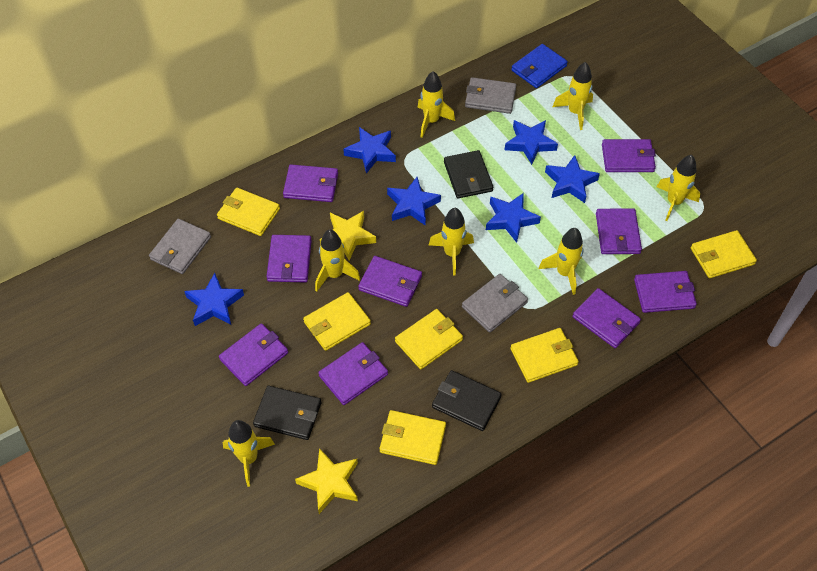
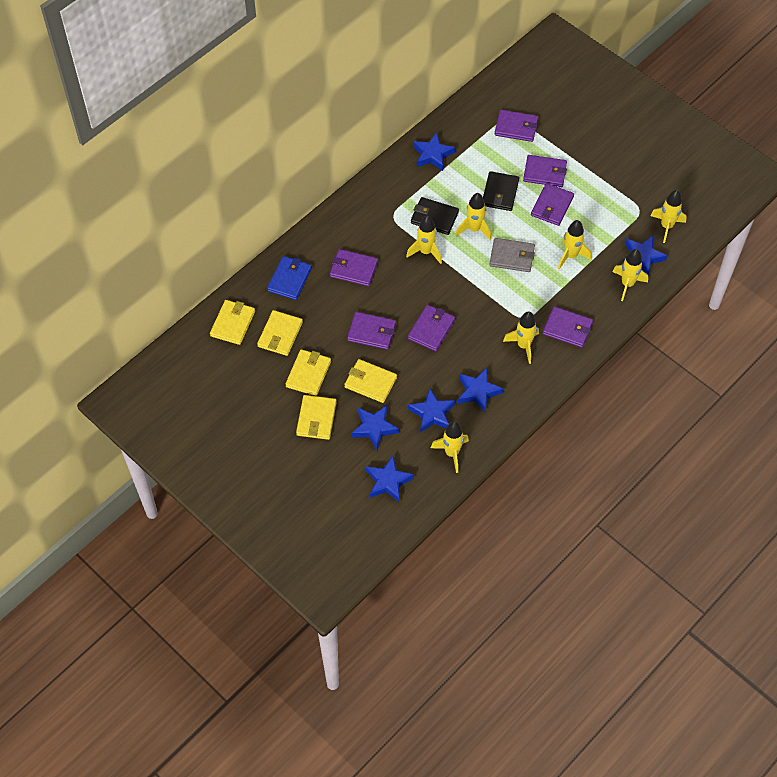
black wallet: 3 -> 2
grey wallet: 3 -> 1
purple wallet: 9 -> 7
yellow star: 2 -> 0
yellow wallet: 6 -> 5

